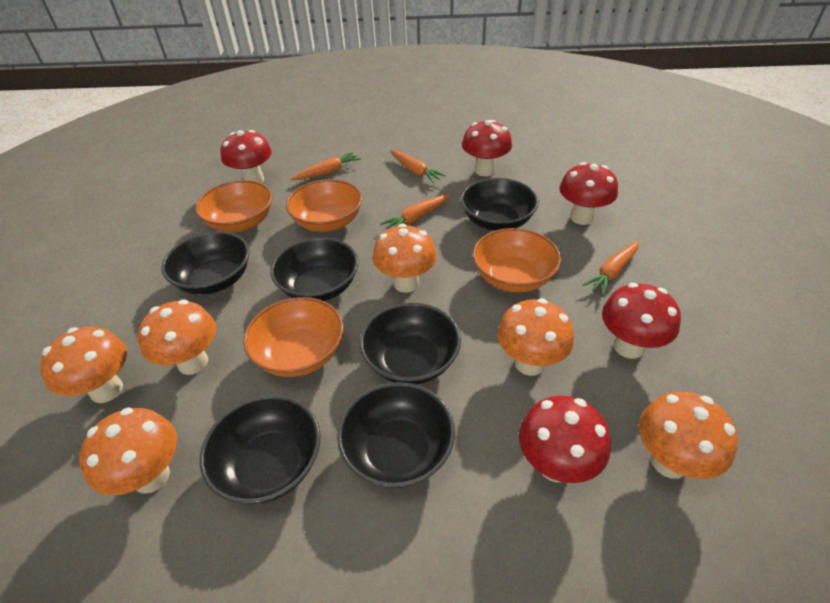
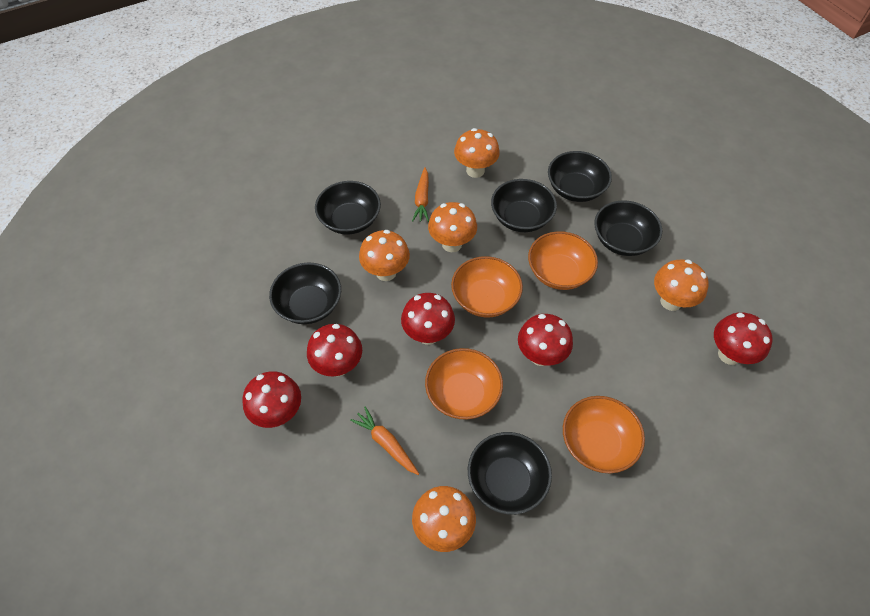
orange carrot: 4 -> 2
orange mushroom: 6 -> 5

